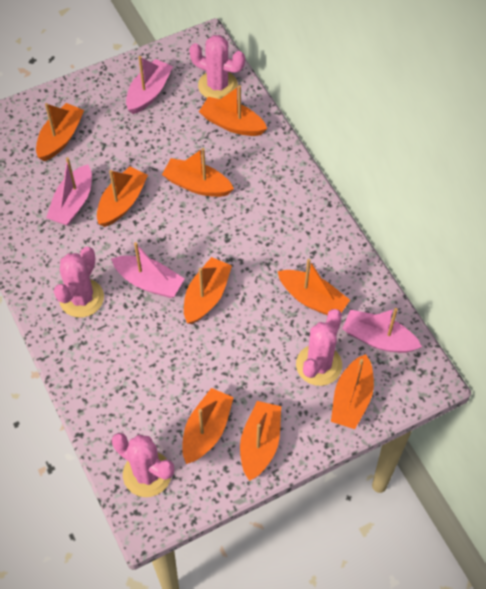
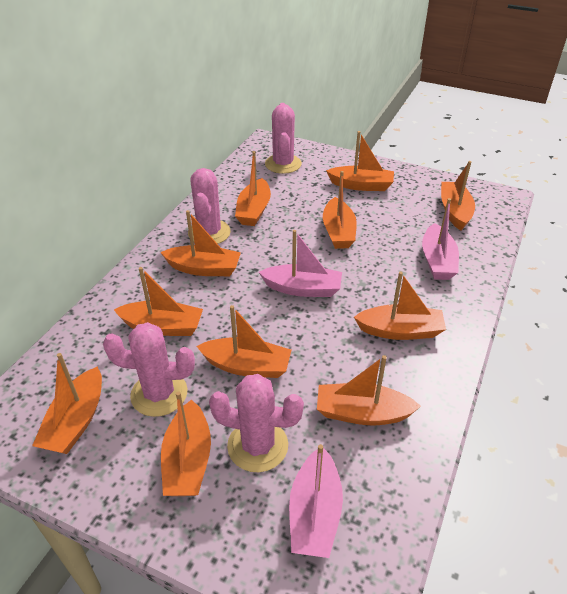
orange boat: 9 -> 11
pink boat: 4 -> 3

